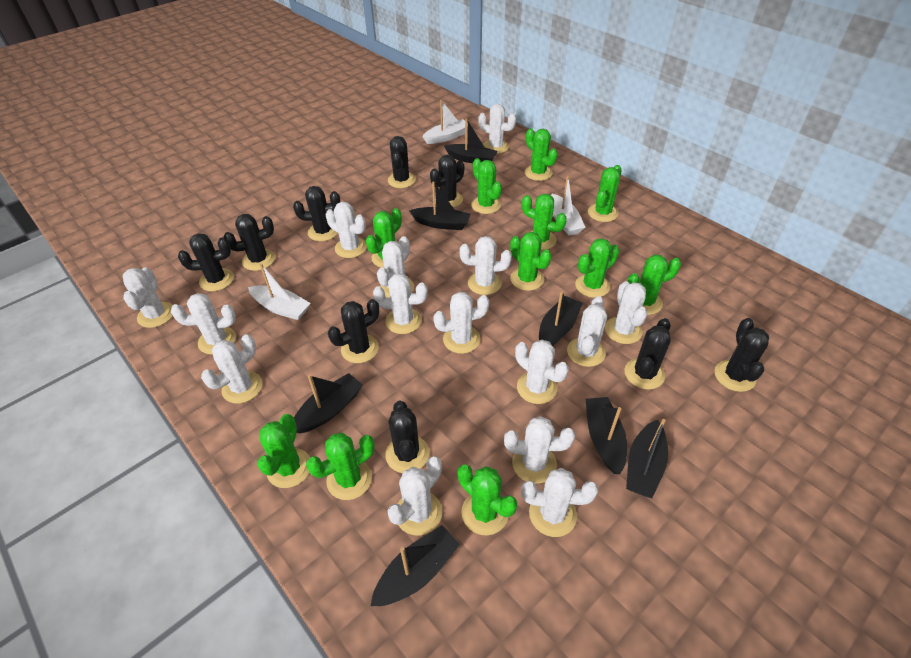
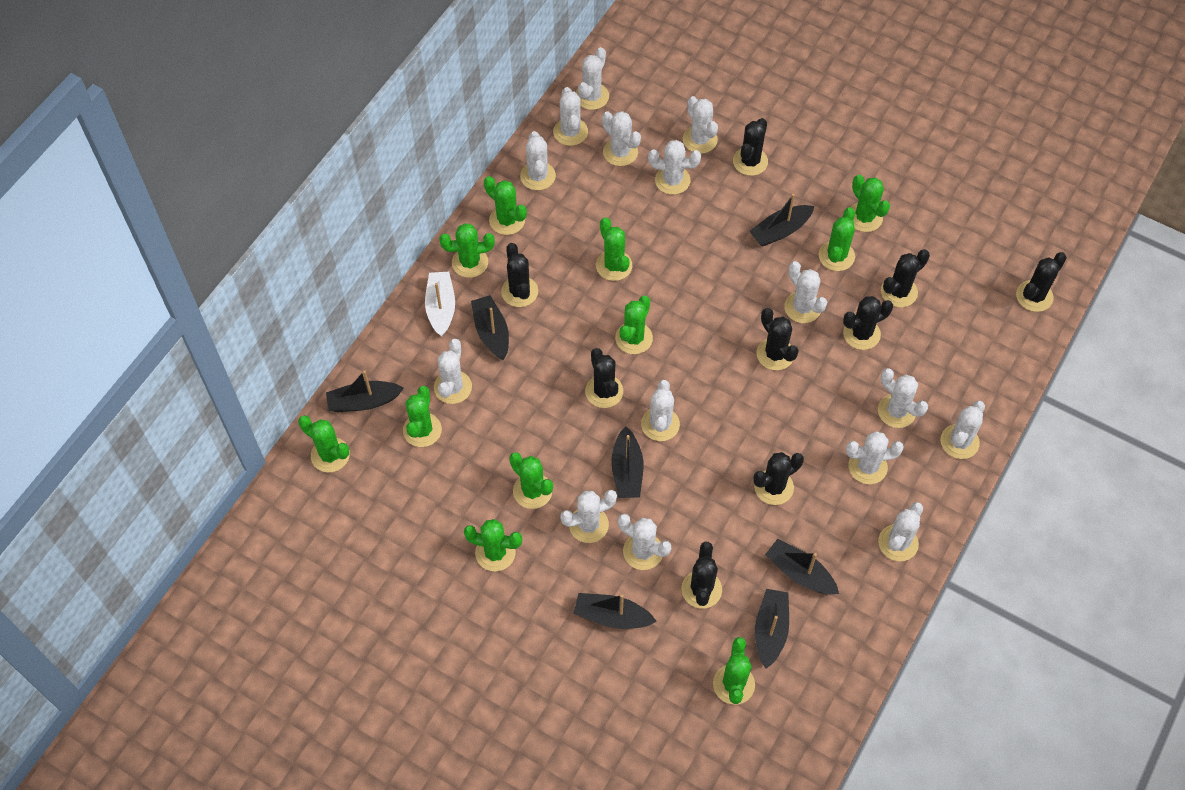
white boat: 3 -> 1

